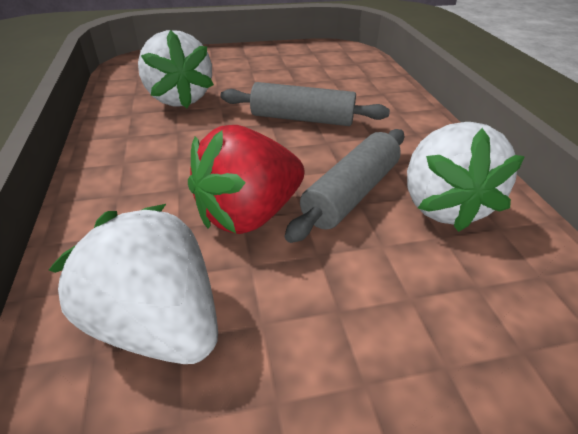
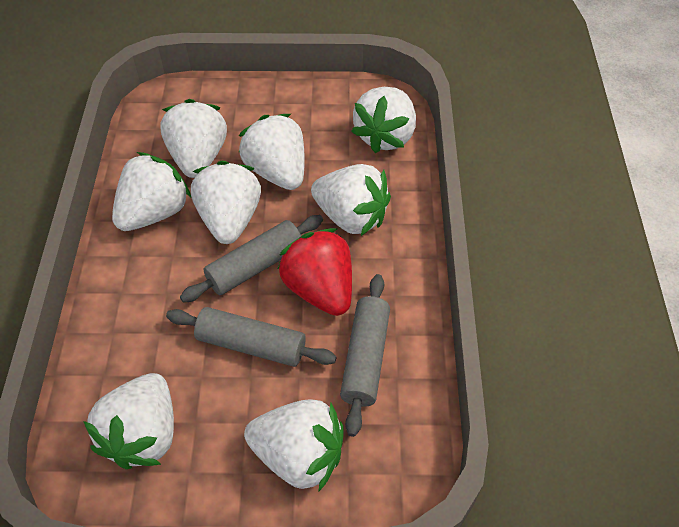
grey rolling pin: 2 -> 3
white strawberry: 3 -> 8

